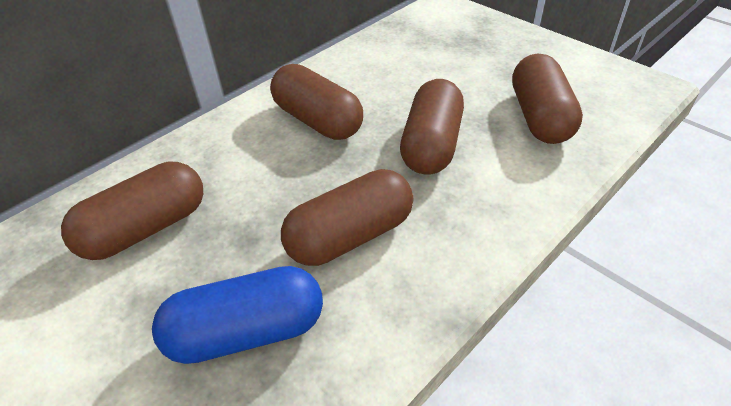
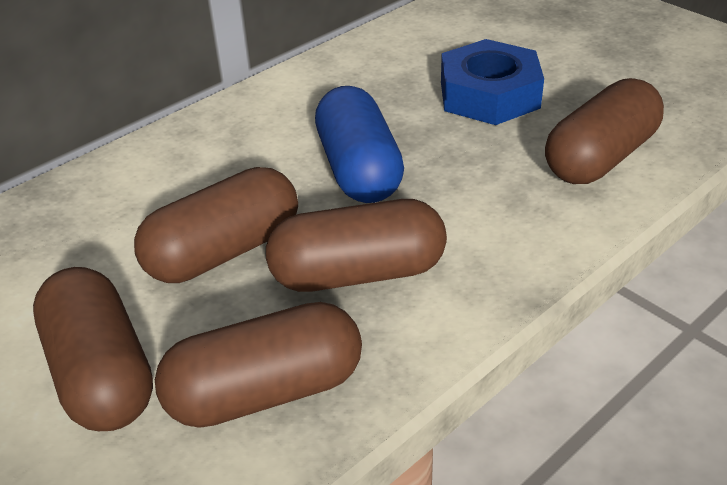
blue nut: 0 -> 1

